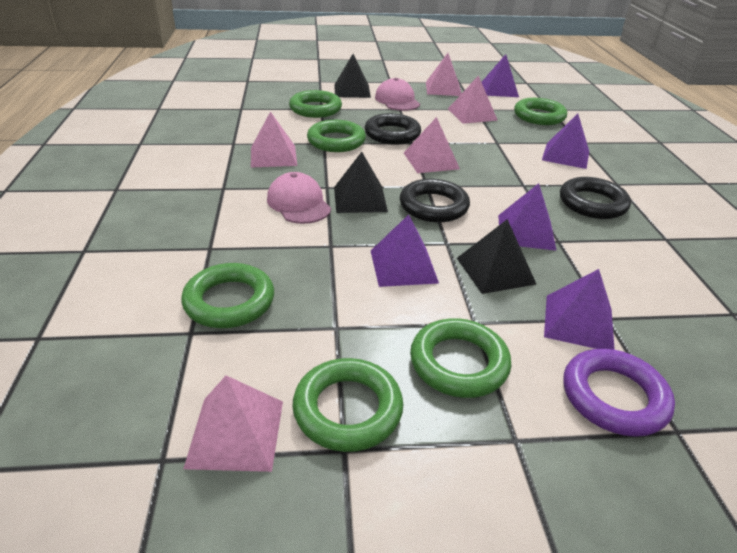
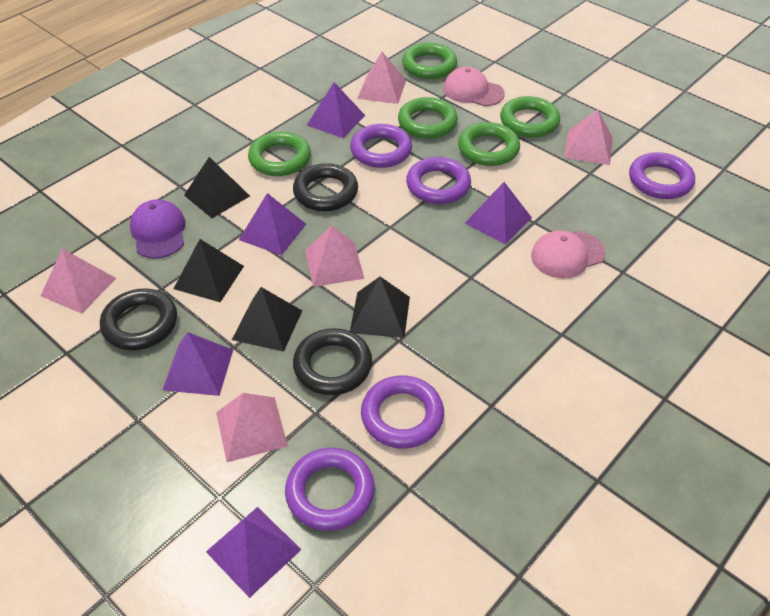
black pyramid: 3 -> 4
green ring: 6 -> 5
purple cap: 0 -> 1
purple ring: 1 -> 5

